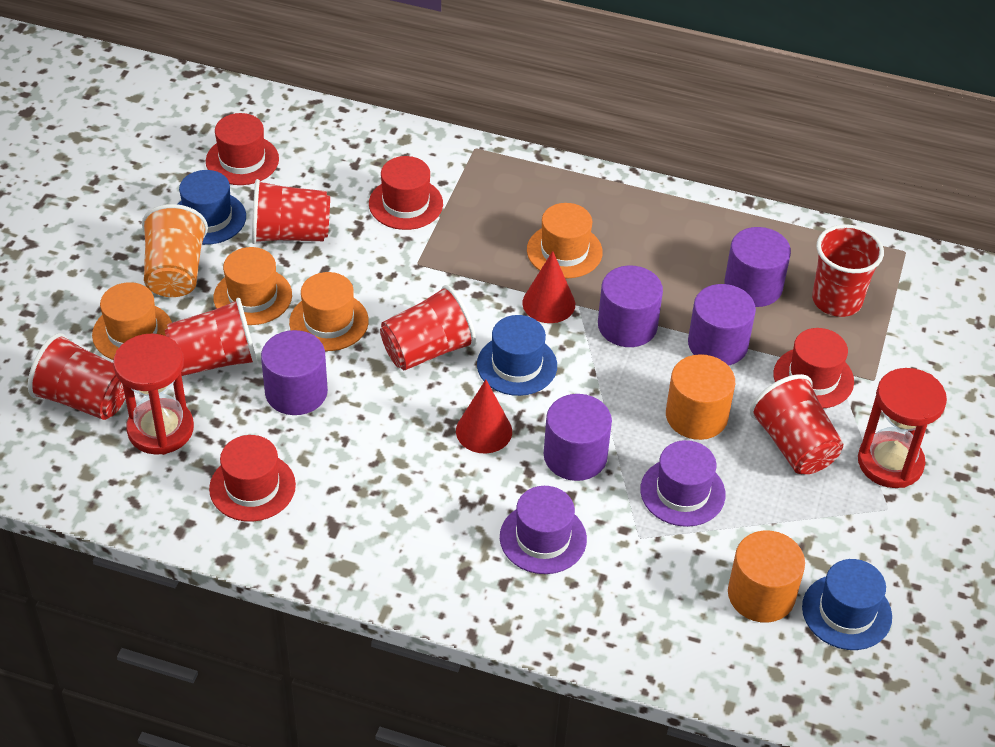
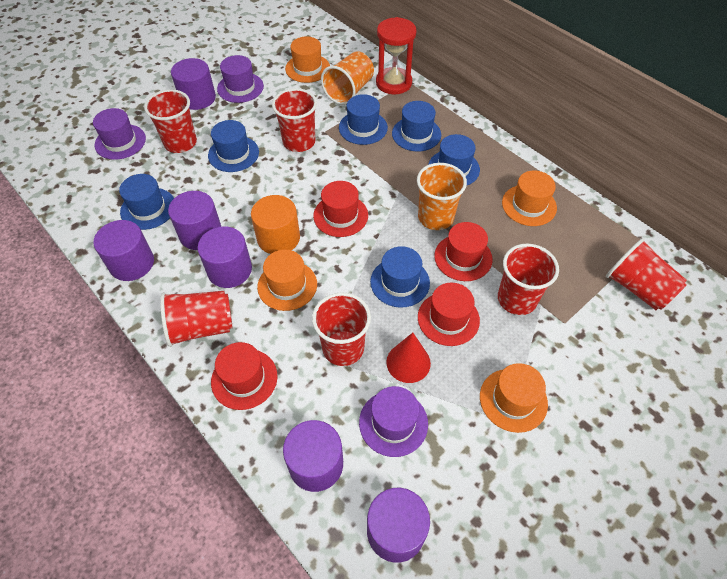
blue hat: 3 -> 6
orange cup: 1 -> 2
orange cylinder: 2 -> 1
purple cylinder: 5 -> 6
purple hat: 2 -> 3
red cone: 2 -> 1
red hourglass: 2 -> 1

